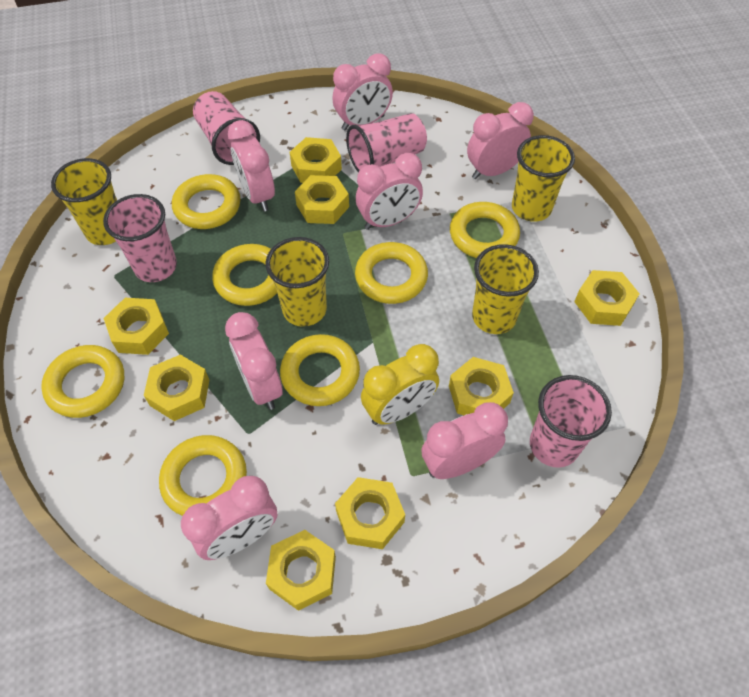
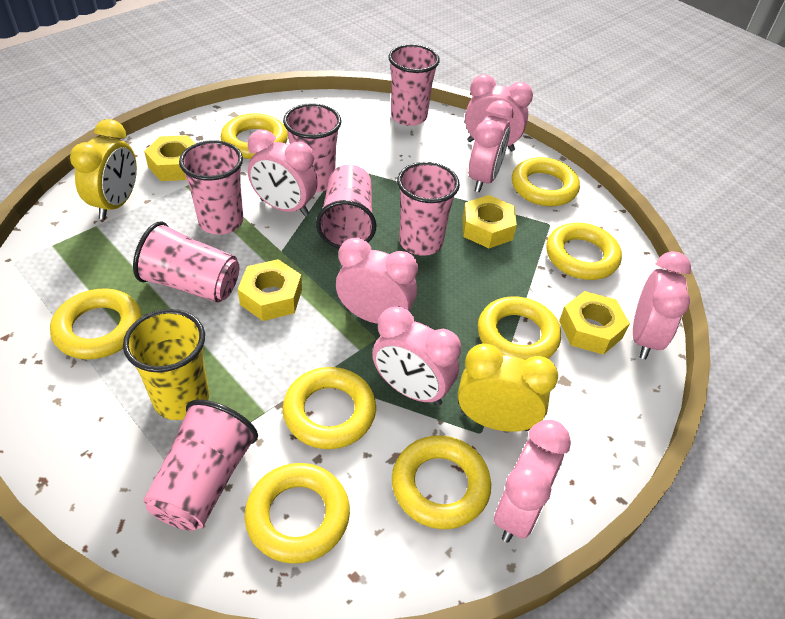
pink cup: 4 -> 7
yellow clock: 1 -> 2
yellow cup: 4 -> 1
yellow nut: 8 -> 4
yellow ring: 7 -> 8

